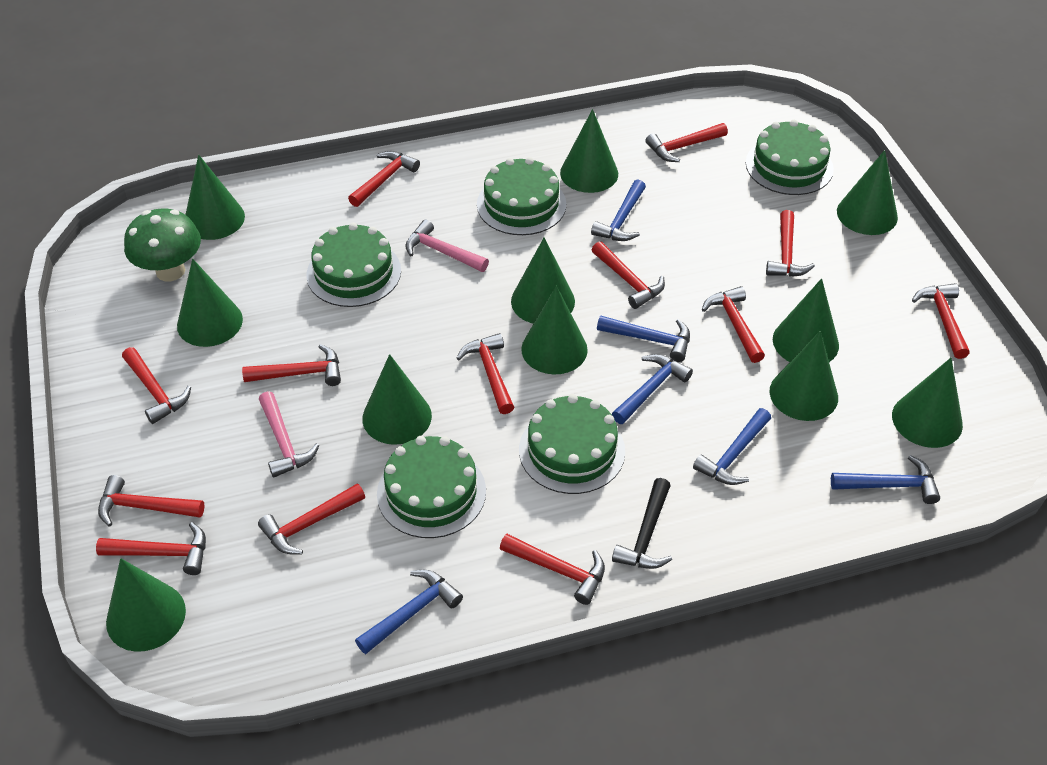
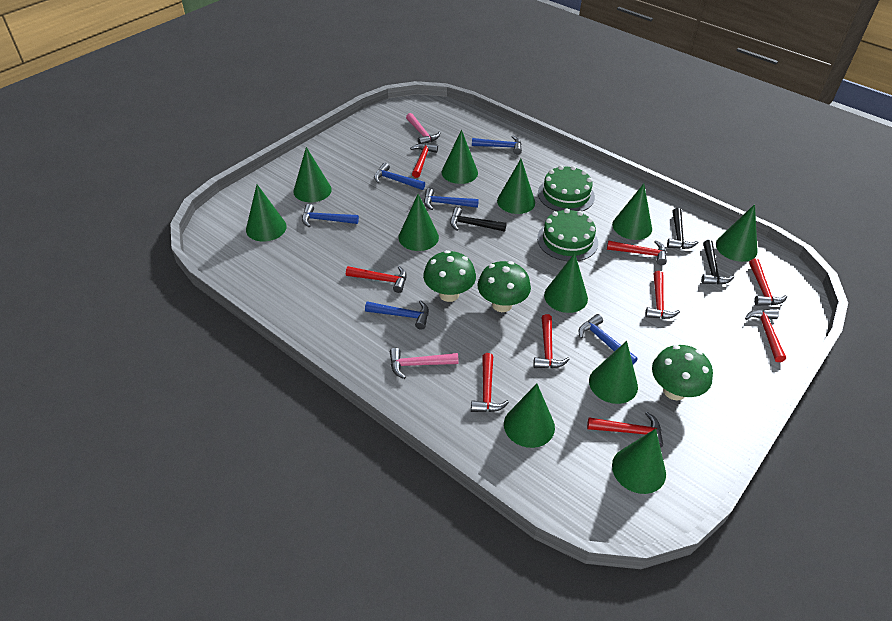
black hammer: 1 -> 3
green cake: 5 -> 2
green mushroom: 1 -> 3
red hammer: 13 -> 9

